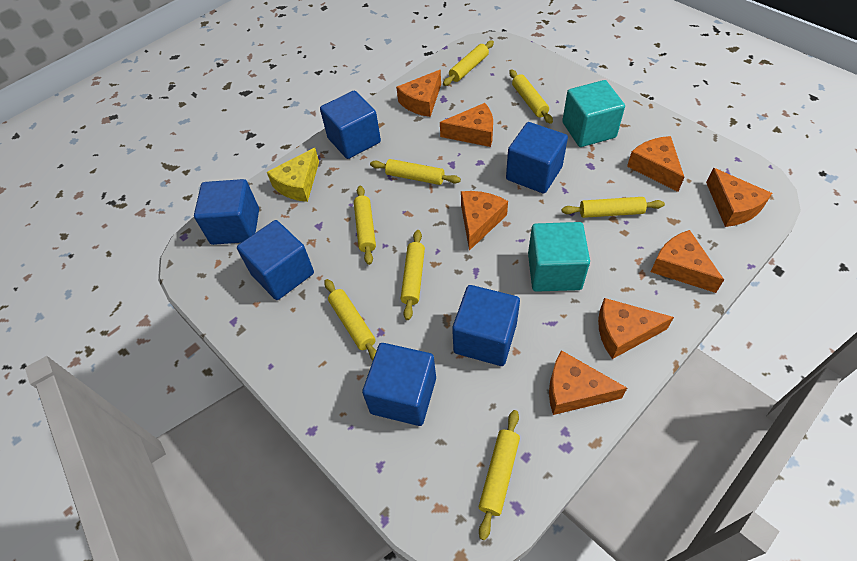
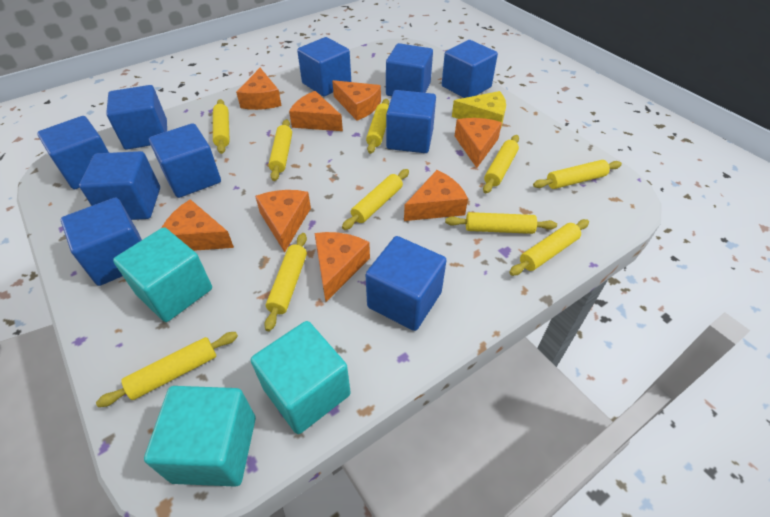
blue cube: 6 -> 10
turquoise cube: 2 -> 3
yellow rolling pin: 8 -> 10

